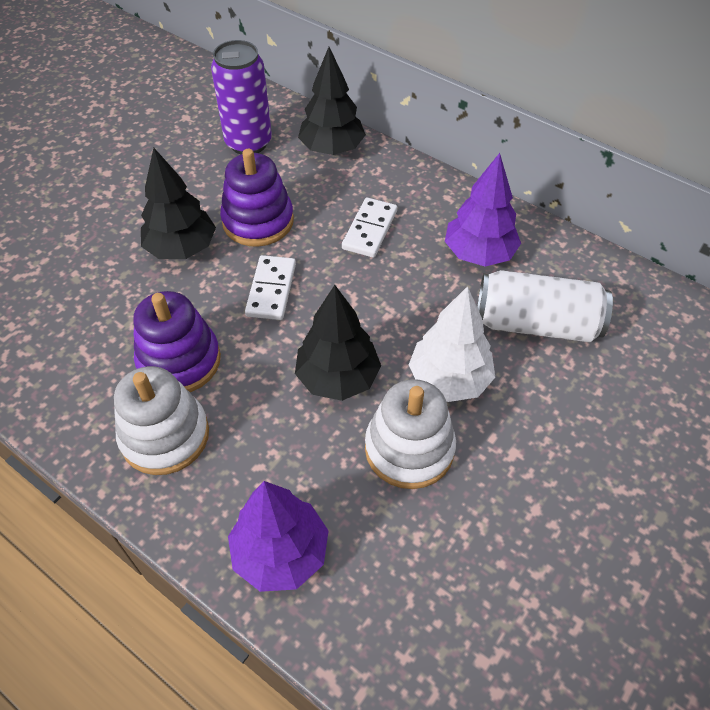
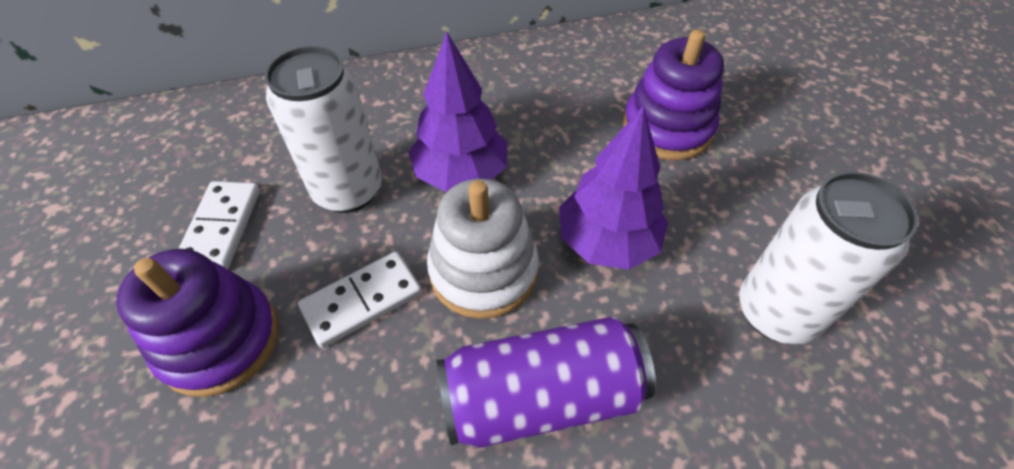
black tree: 3 -> 0
white can: 1 -> 2
white stacking toy: 2 -> 1
white tree: 1 -> 0

